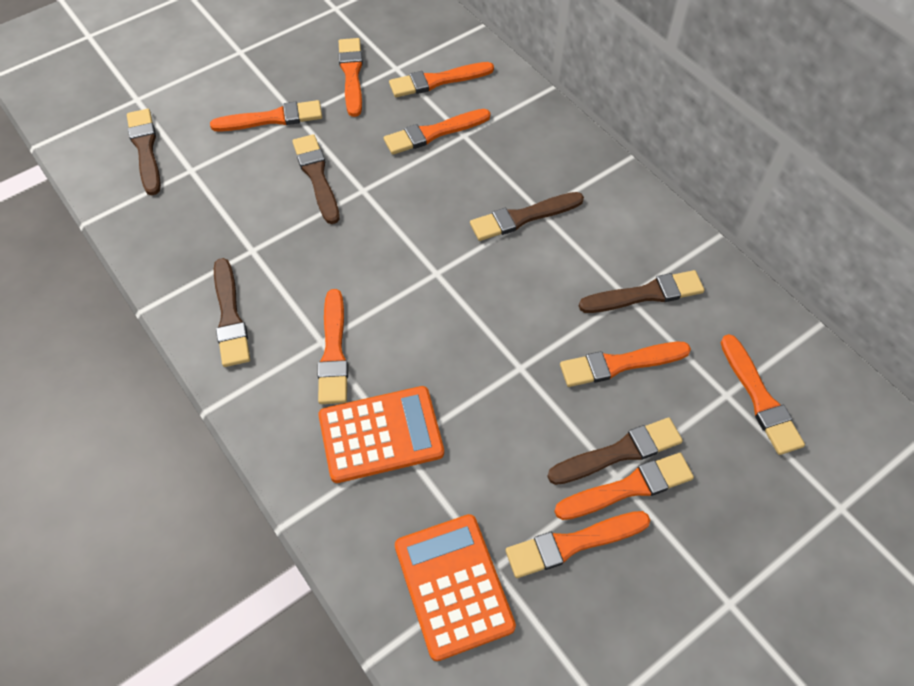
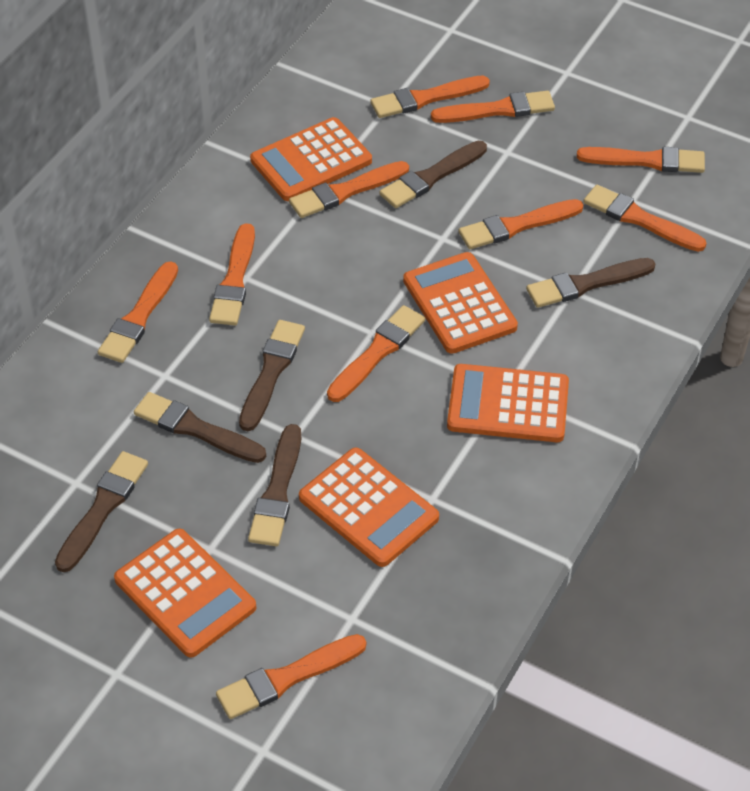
orange brush: 9 -> 10
orange calculator: 2 -> 5

